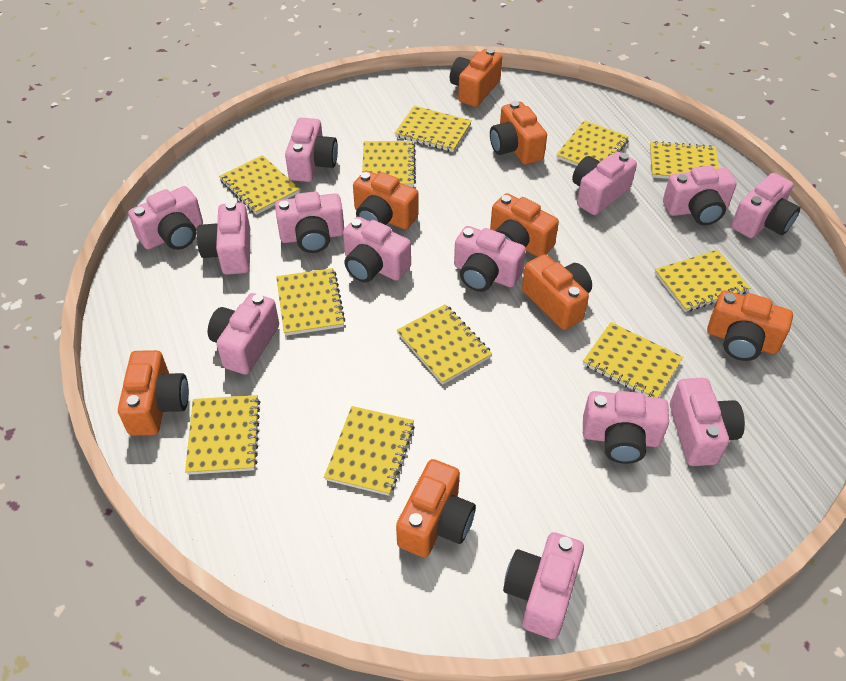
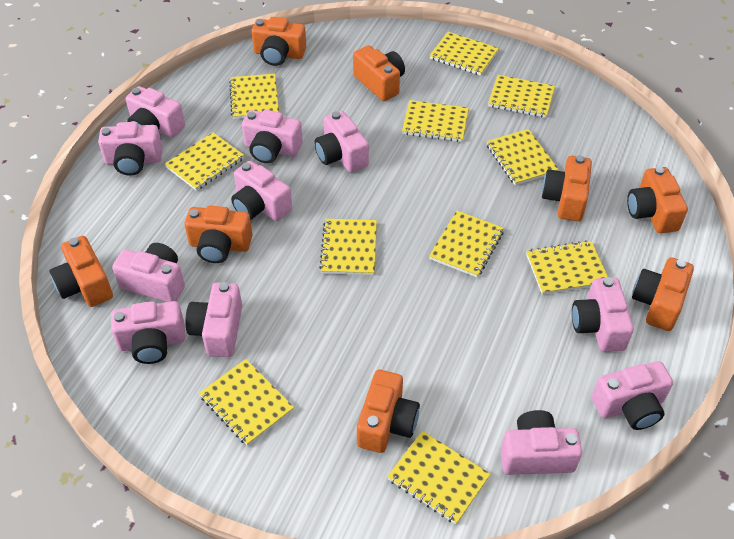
pink camera: 13 -> 11

